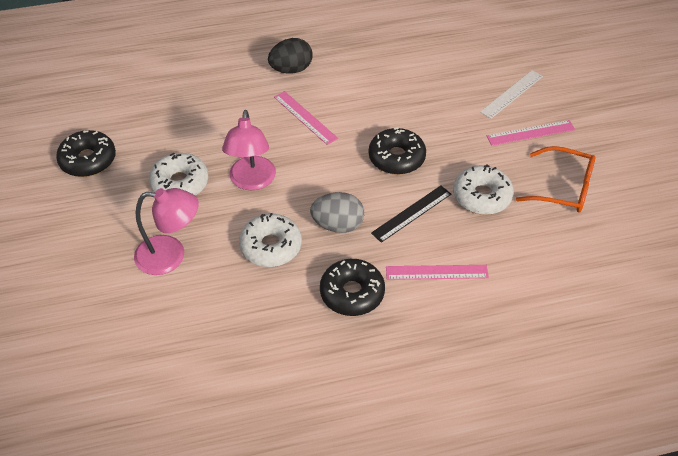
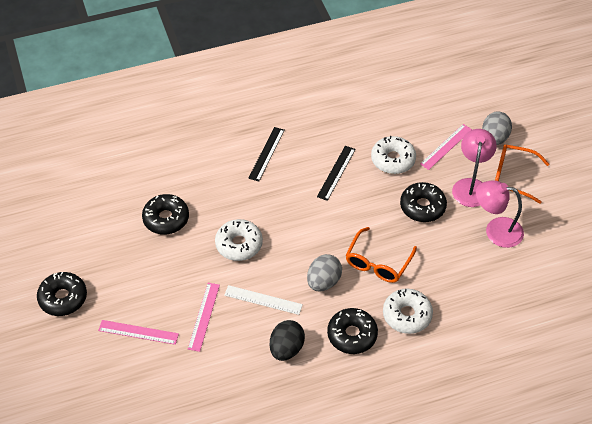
black donut: 3 -> 4
black ruler: 1 -> 2
grey egg: 1 -> 2
orange glasses: 1 -> 2

